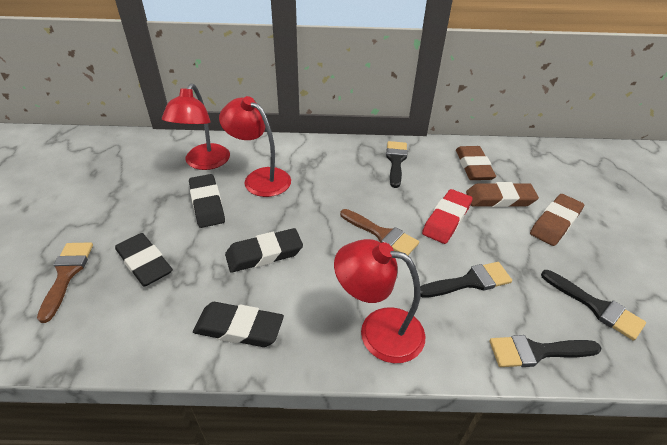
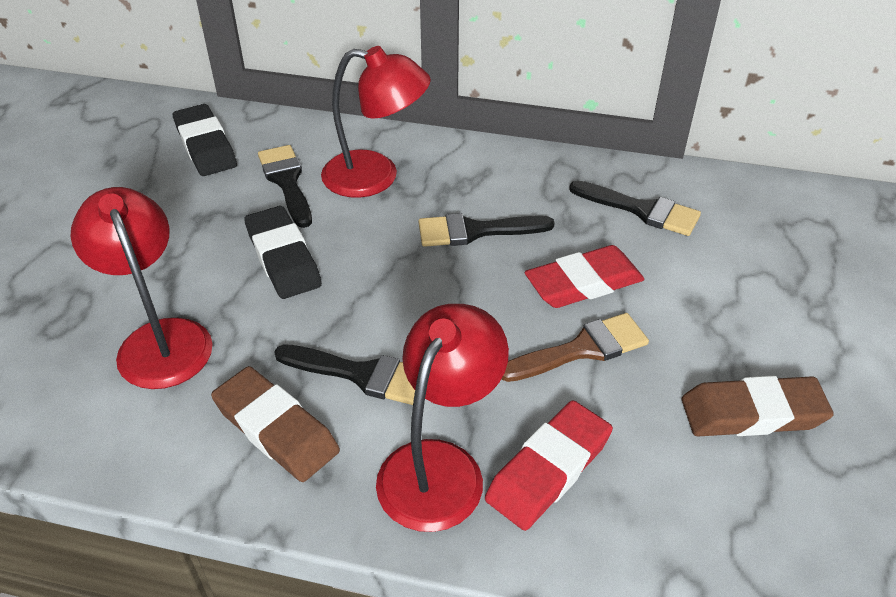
black eraser: 4 -> 2
brown brush: 2 -> 1
brown eraser: 3 -> 2
red eraser: 1 -> 2

